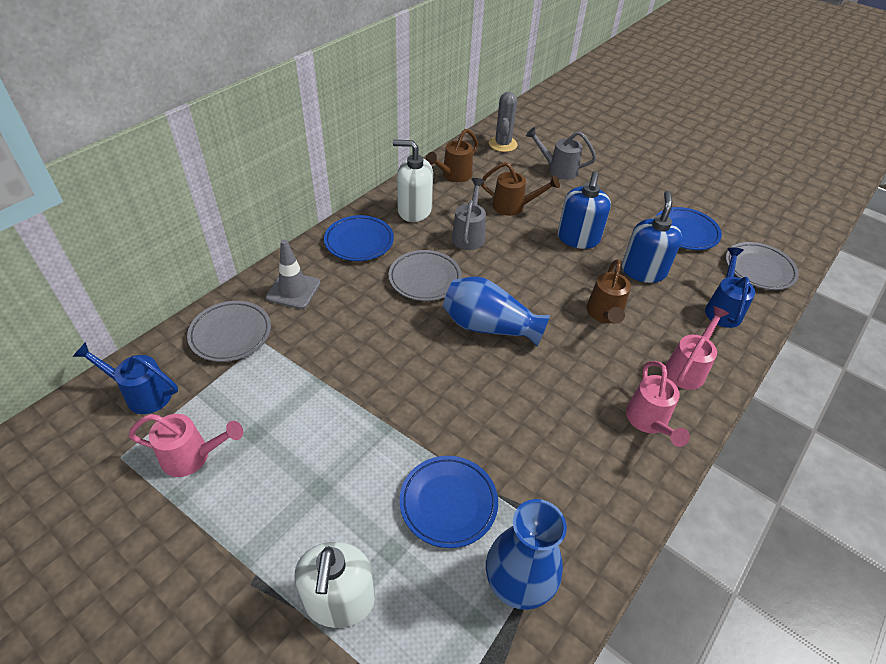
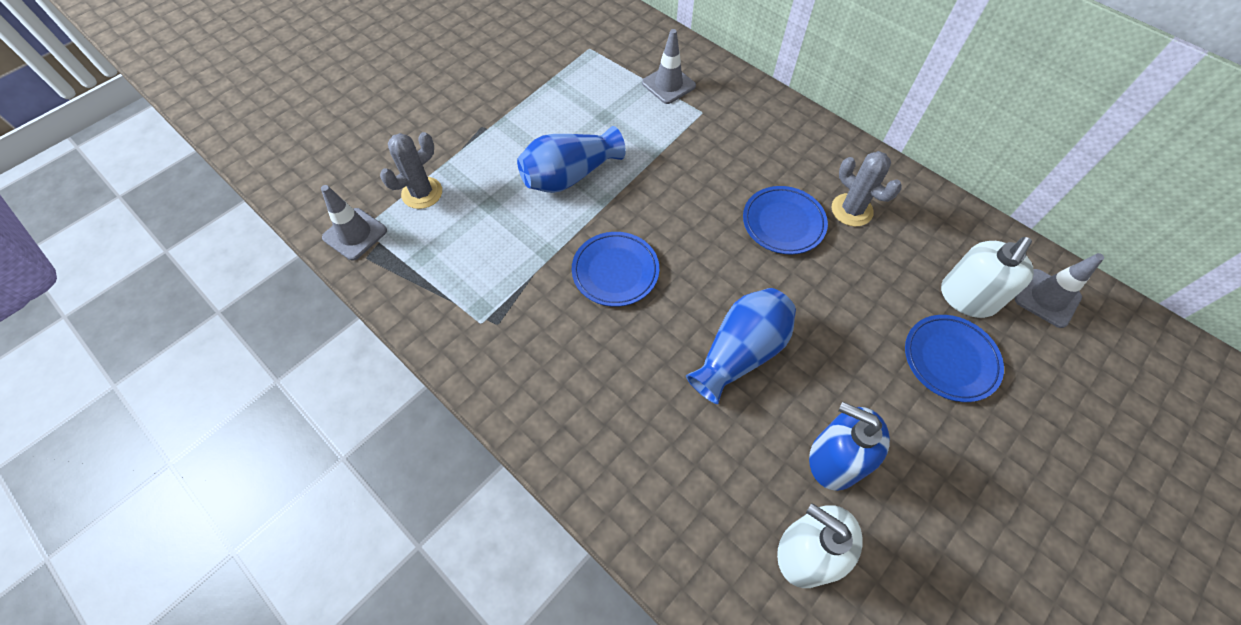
blue soap dispenser: 2 -> 1
blue watering can: 2 -> 0
brown watering can: 3 -> 0
grey cactus: 1 -> 2
grey plate: 3 -> 0
grey traffic cone: 1 -> 3
grey watering can: 2 -> 0
pink watering can: 3 -> 0

